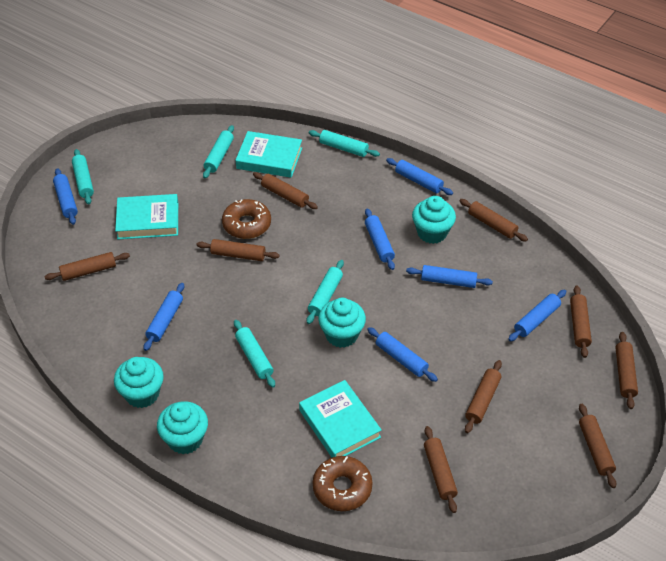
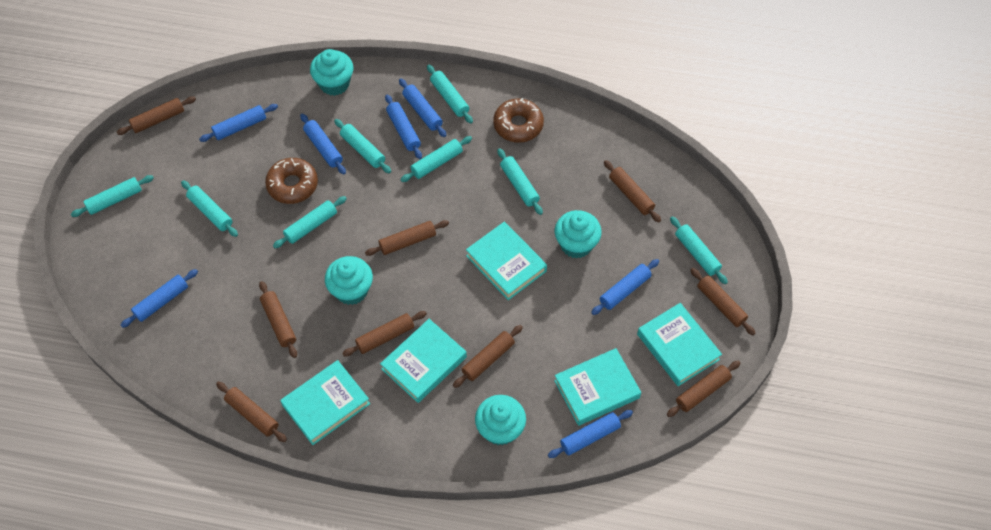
turquoise book: 3 -> 5
turquoise rolling pin: 5 -> 8

